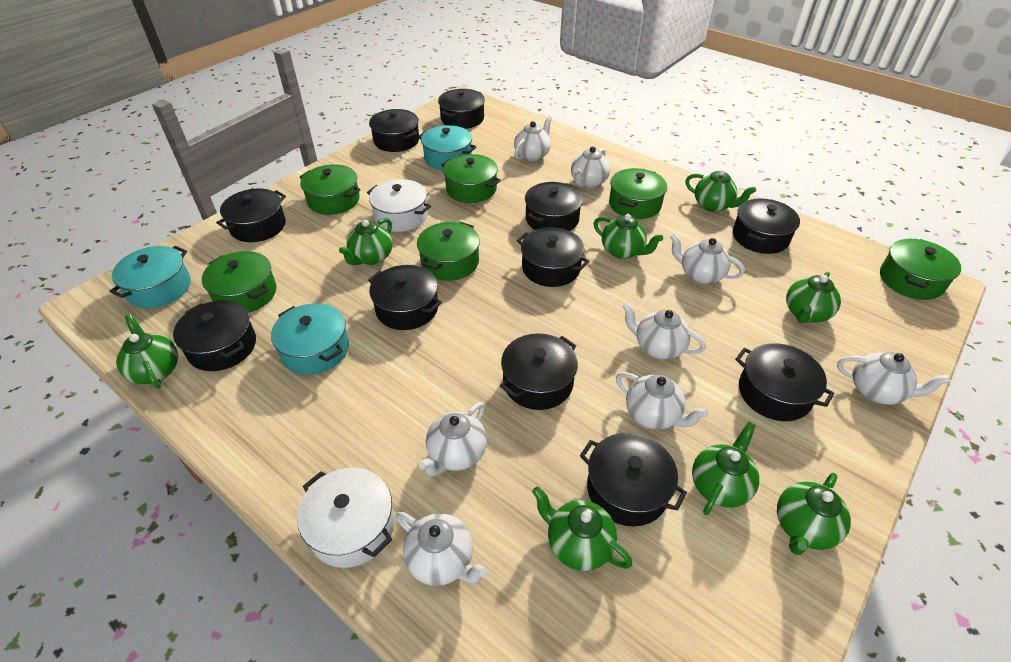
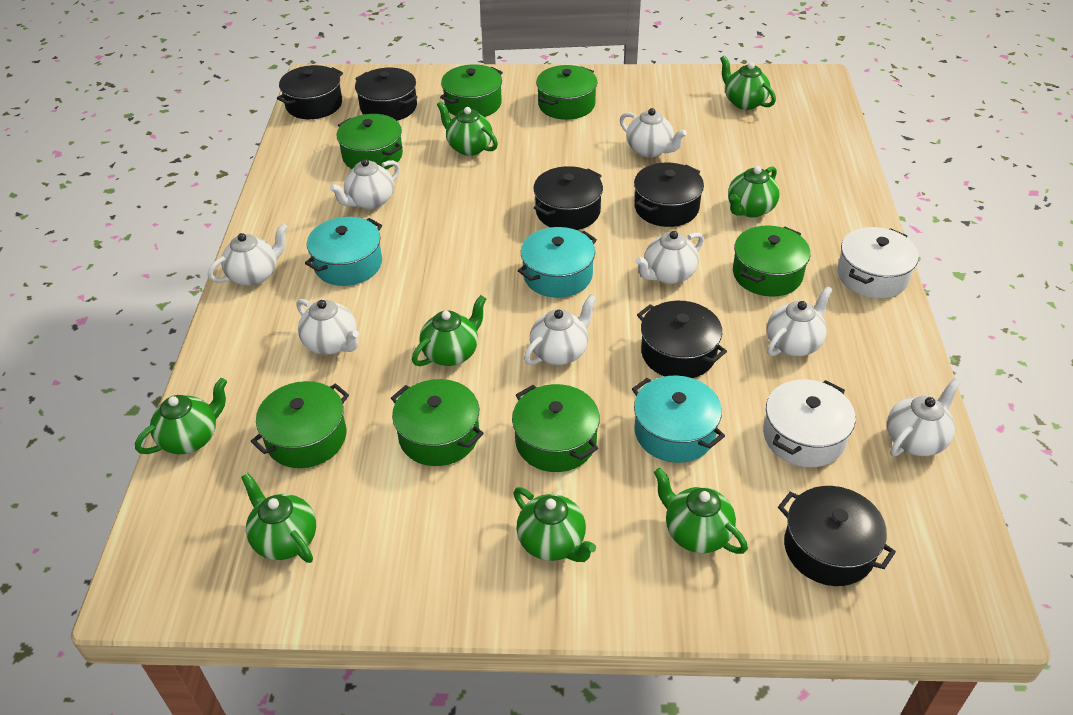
black pot: 11 -> 6
green pot: 6 -> 7

